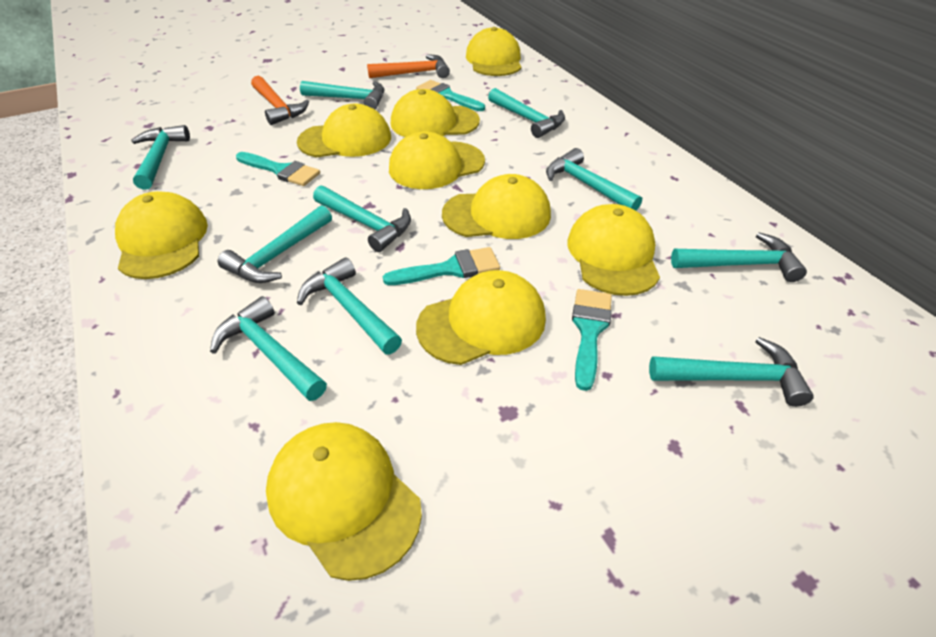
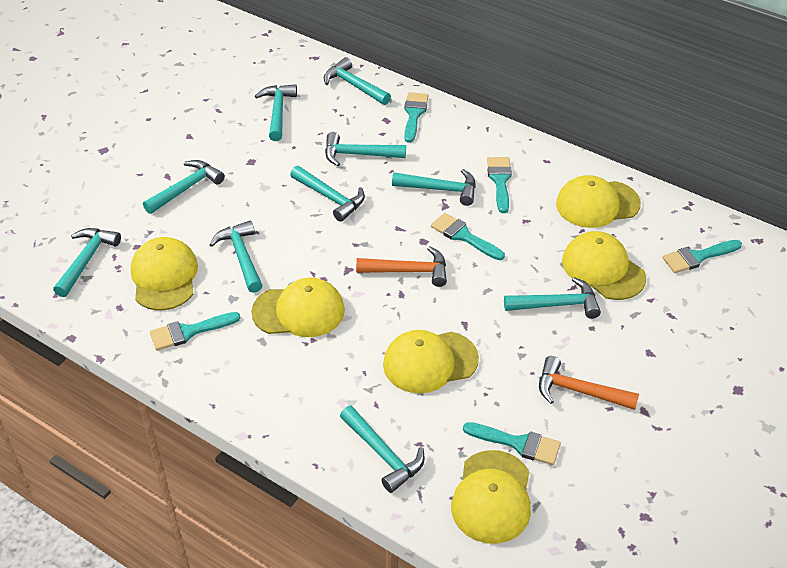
turquoise brush: 4 -> 6
yellow cap: 9 -> 6

